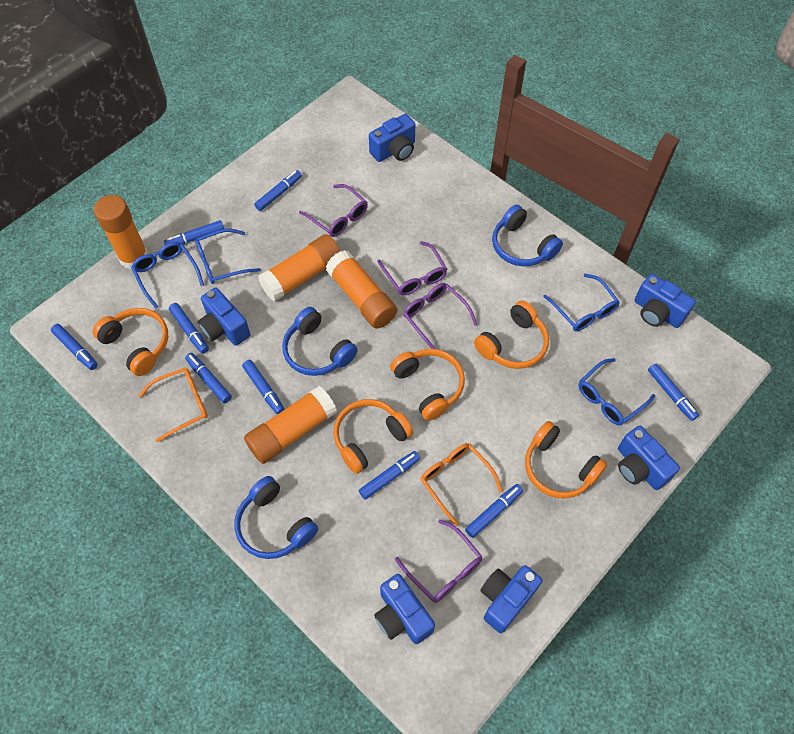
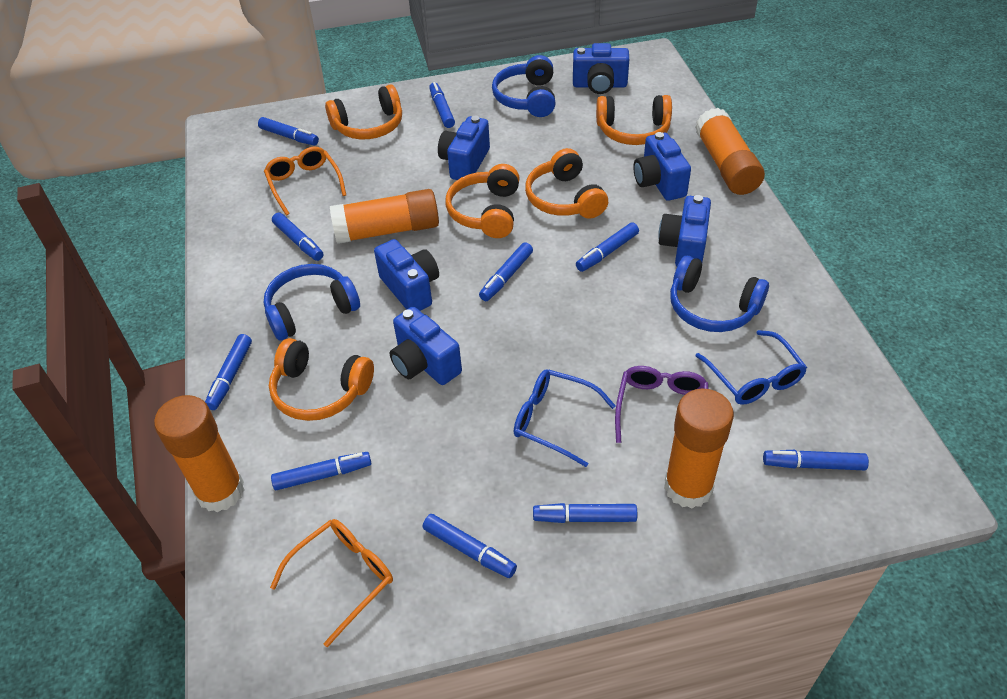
blue glasses: 4 -> 2
blue marker: 9 -> 10
purple glasses: 4 -> 1

